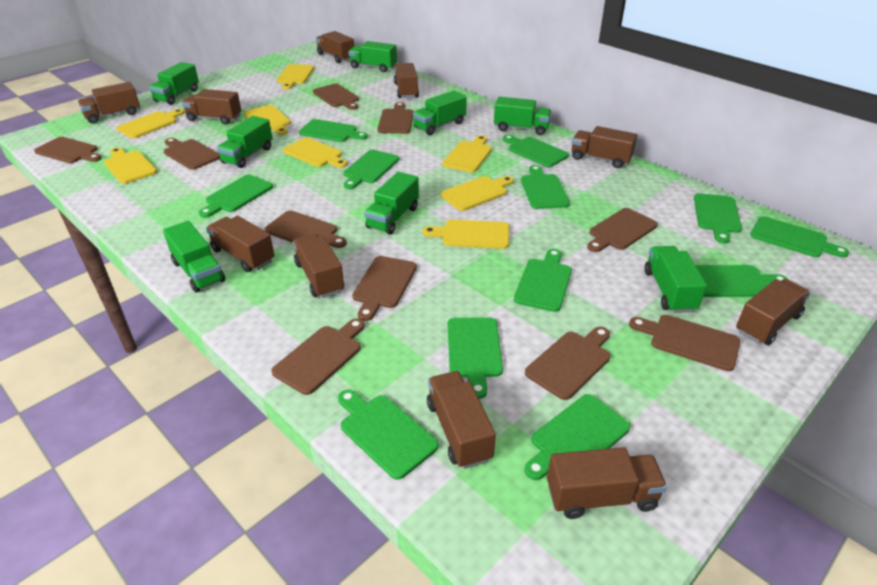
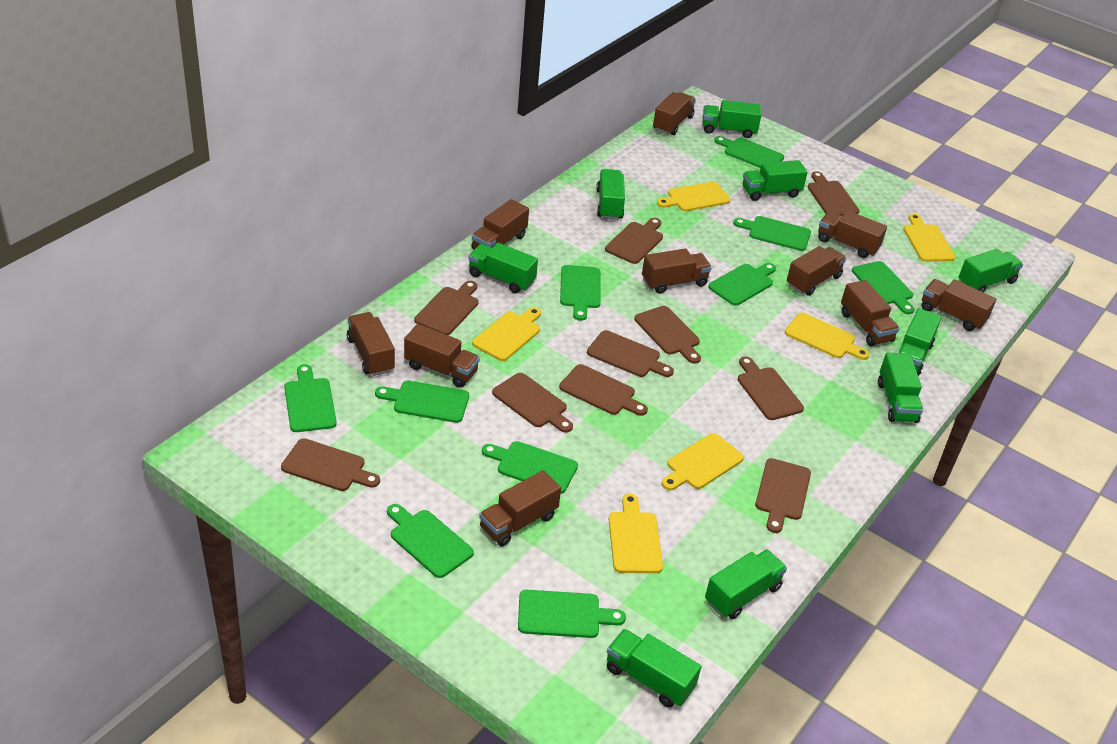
green cutting board: 12 -> 10
green truck: 8 -> 9
yellow cutting board: 8 -> 6

